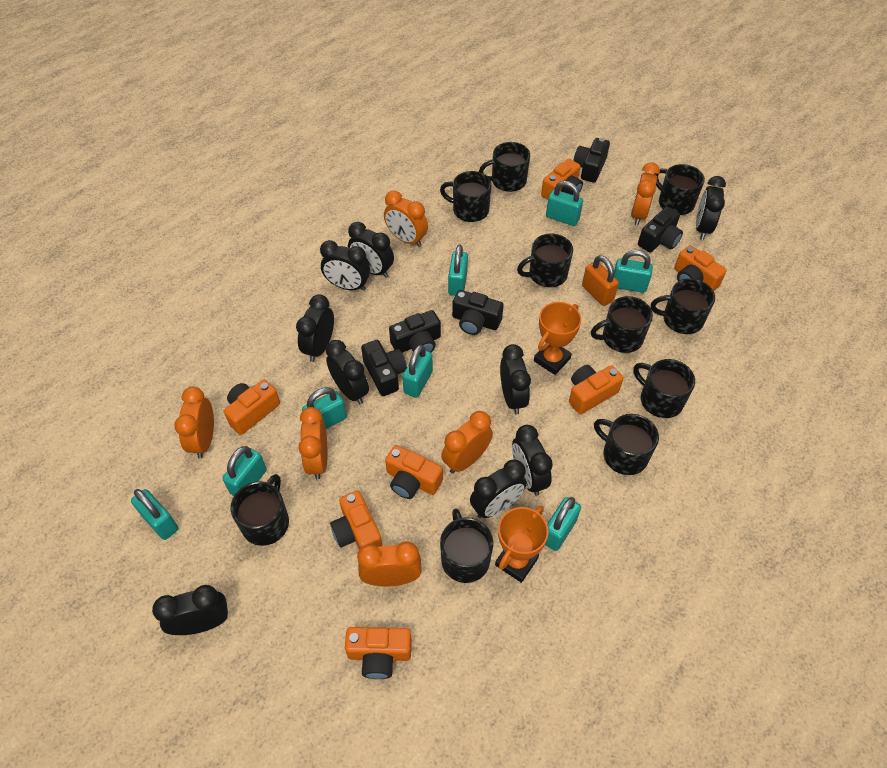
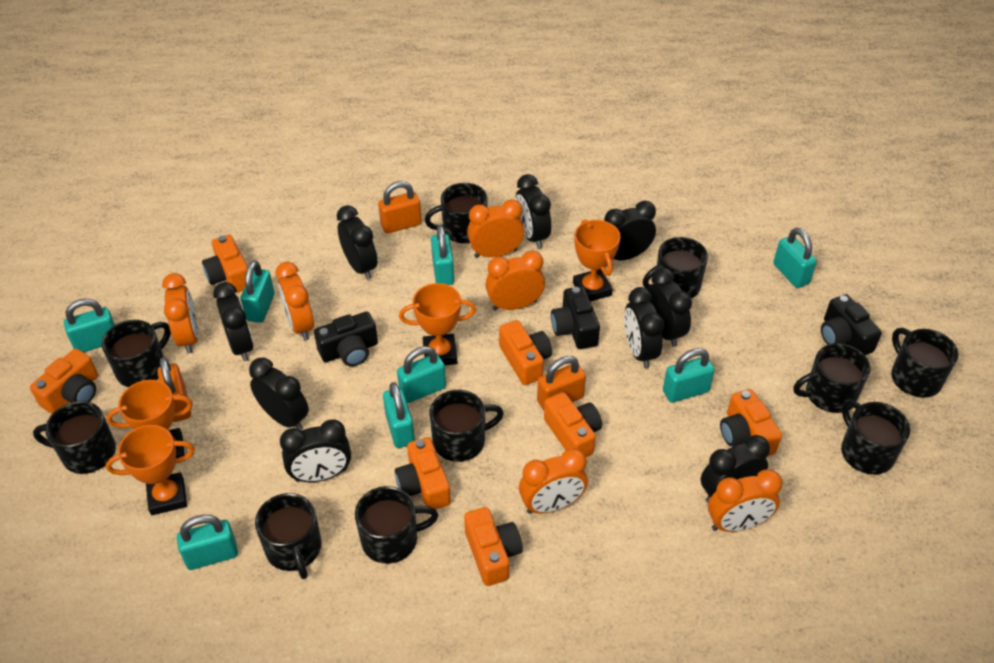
black camera: 5 -> 3
orange padlock: 1 -> 3
orange trophy: 2 -> 4

